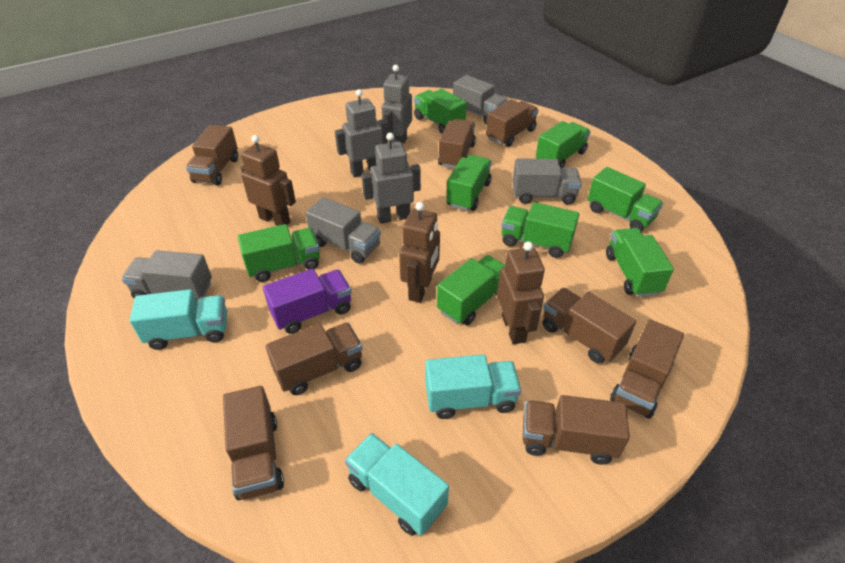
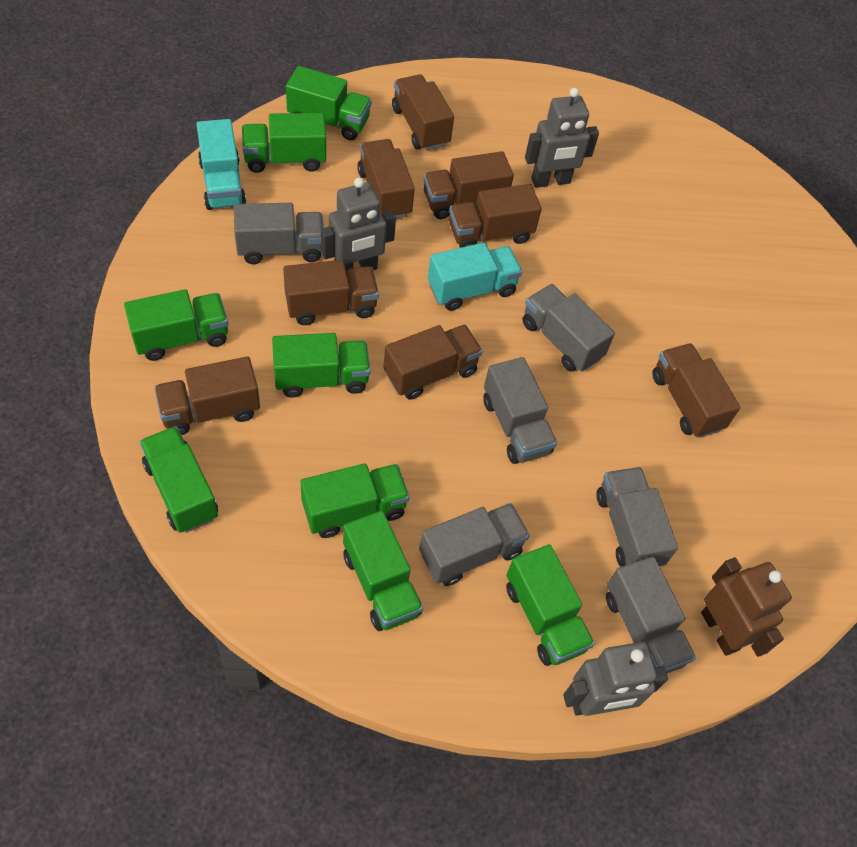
brown robot: 3 -> 1
grey truck: 4 -> 6
purple truck: 1 -> 0
turquoise truck: 3 -> 2

